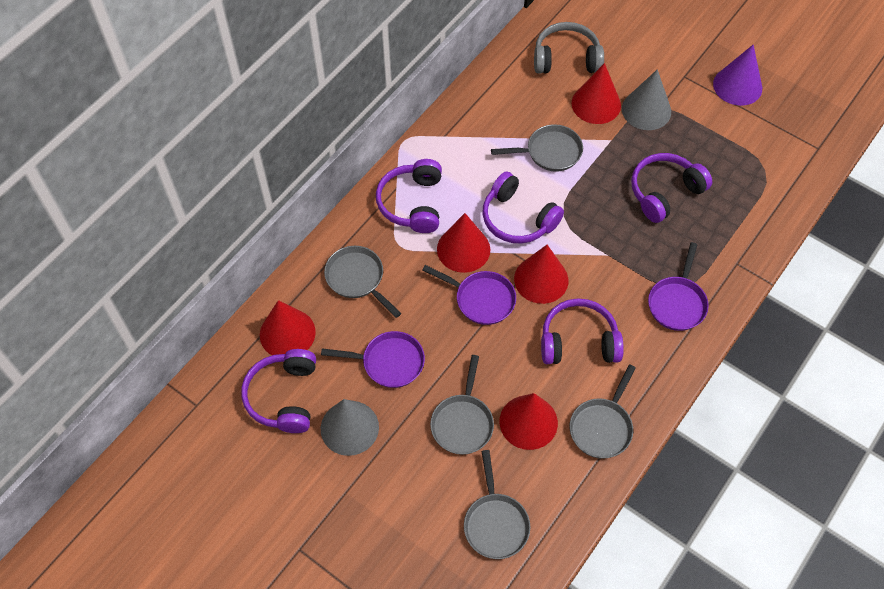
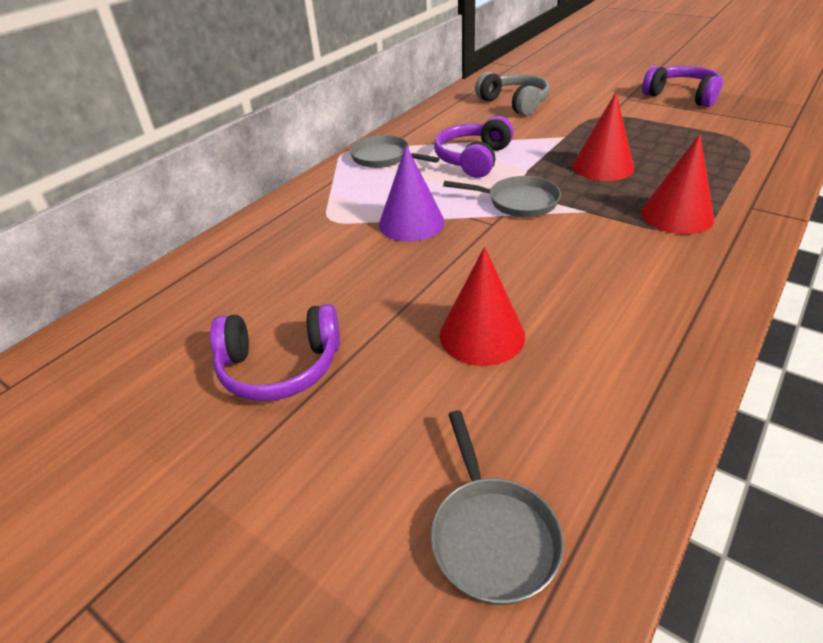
grey cone: 2 -> 0
grey pan: 5 -> 3
purple headphones: 5 -> 3
purple pan: 3 -> 0
red cone: 5 -> 3

